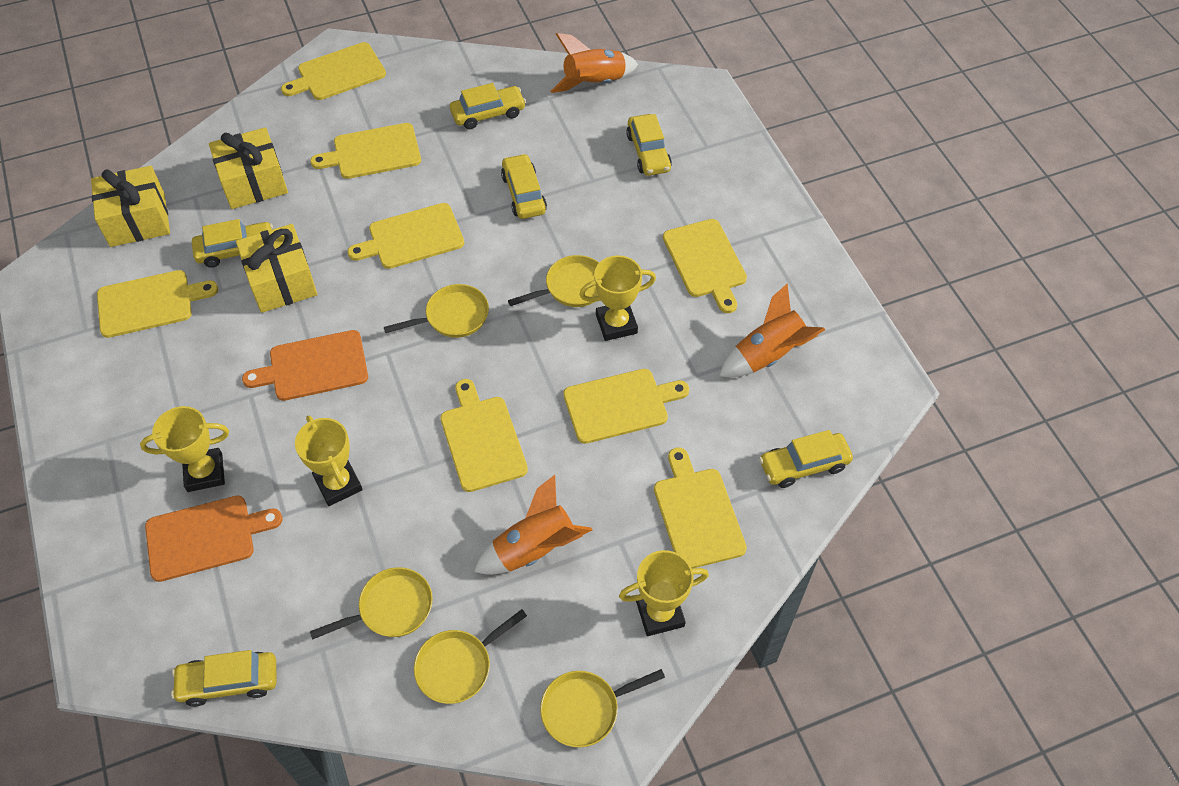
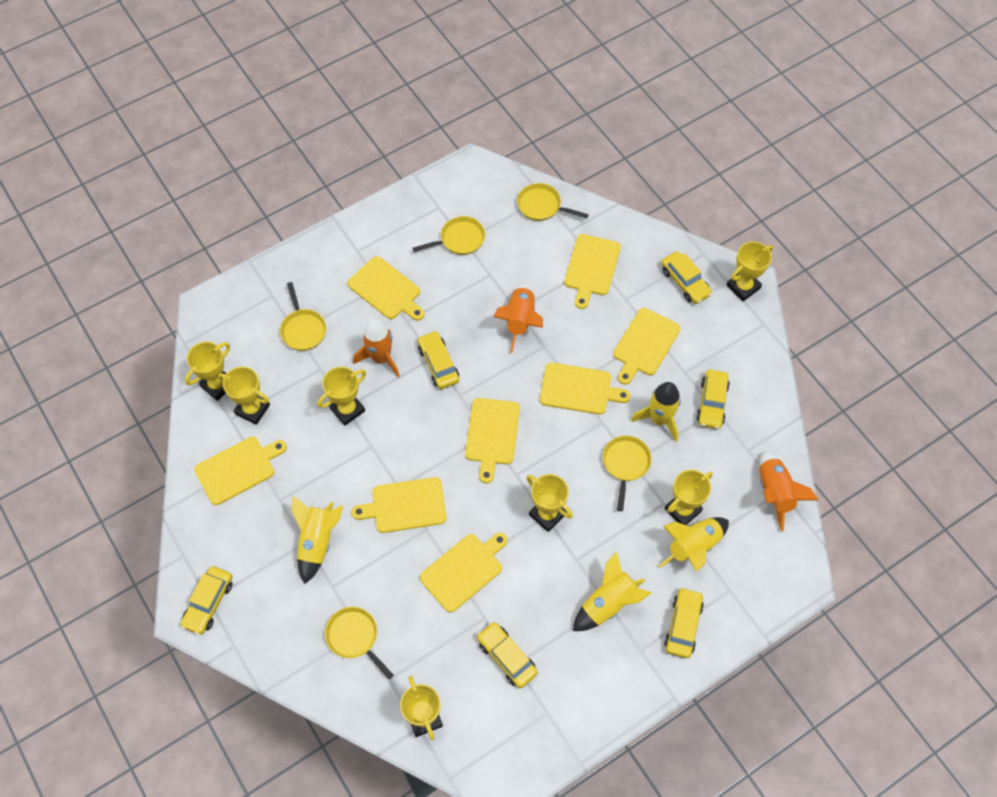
orange cutting board: 2 -> 0
yellow gift: 3 -> 0
yellow rocket: 0 -> 4
yellow trophy: 4 -> 7

